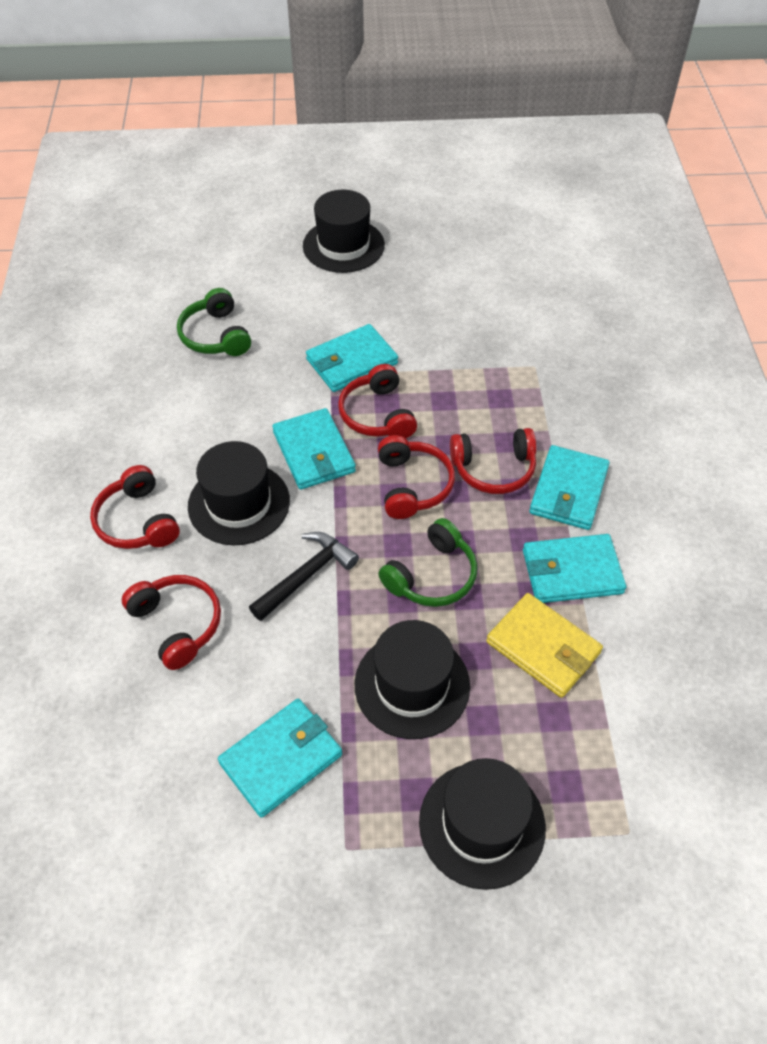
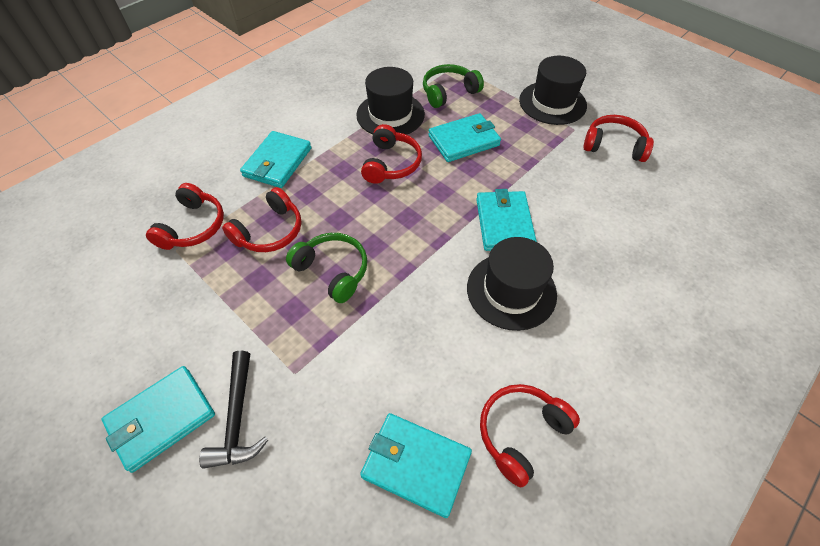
black hat: 4 -> 3
yellow wallet: 1 -> 0

